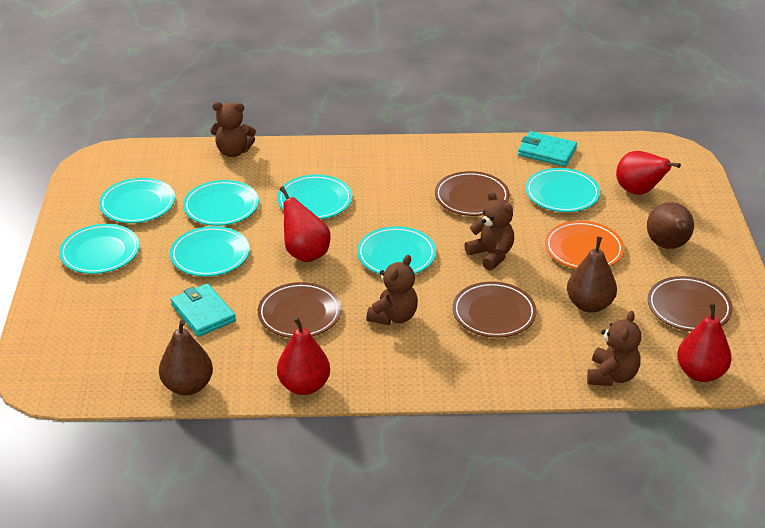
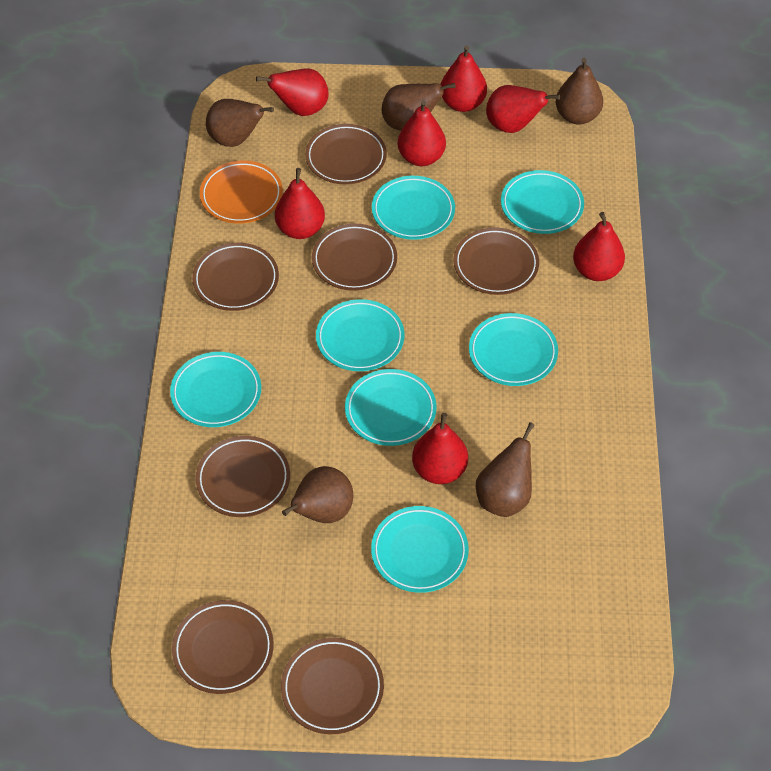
brown pear: 3 -> 5
brown plate: 4 -> 7
brown teddy bear: 4 -> 0
red pear: 4 -> 7
turquoise wallet: 2 -> 0

